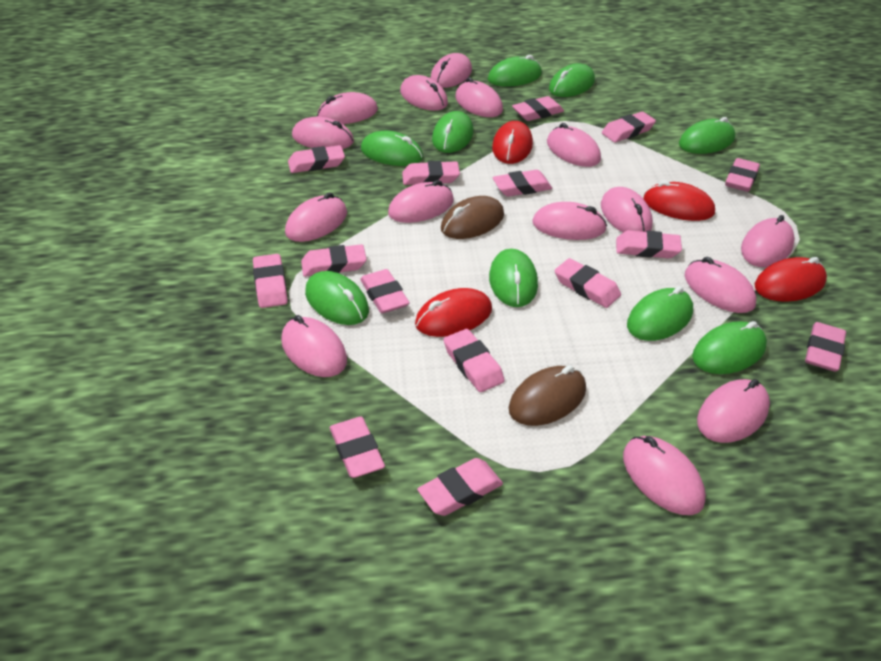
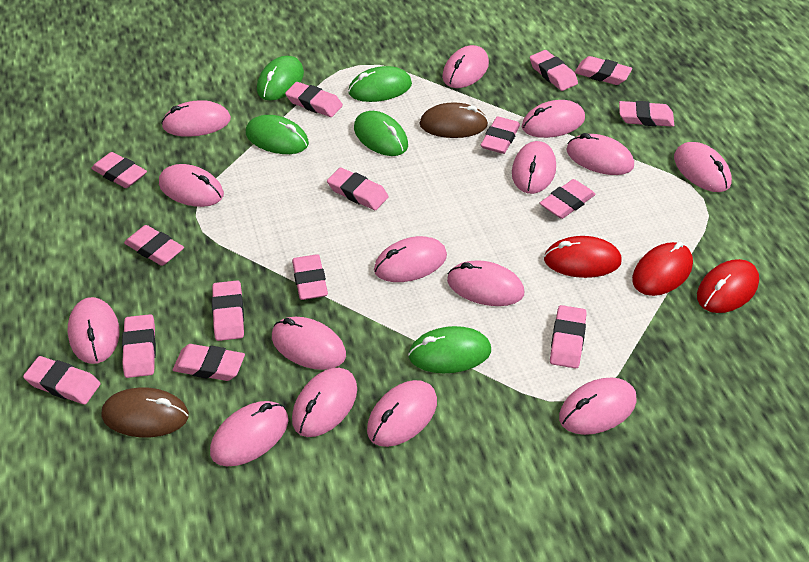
green mouse: 9 -> 5
red mouse: 4 -> 3

